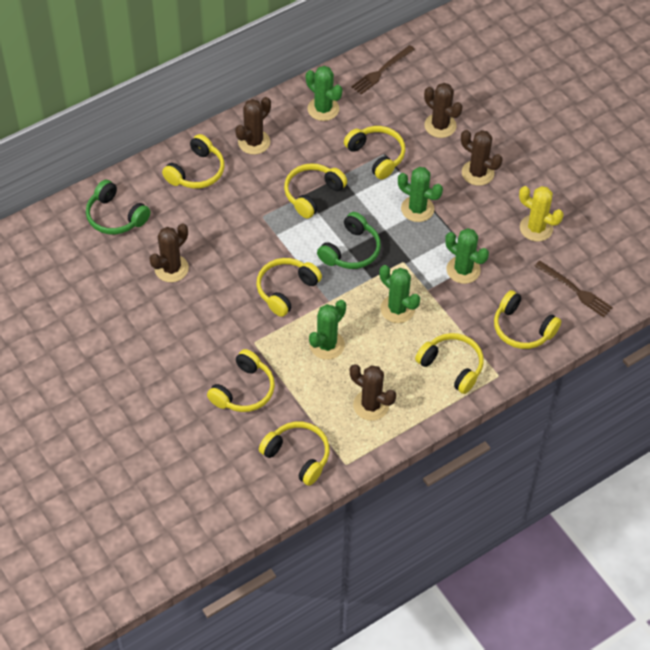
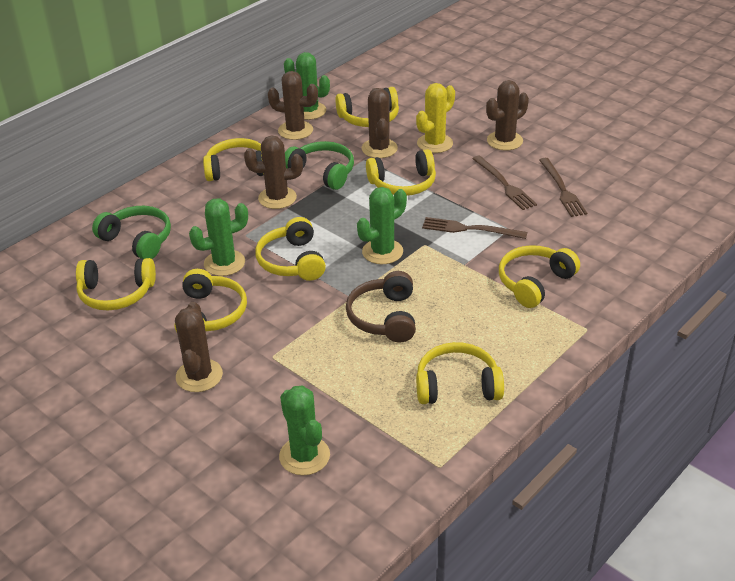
brown fork: 2 -> 3
brown headphones: 0 -> 1
green cactus: 5 -> 4

